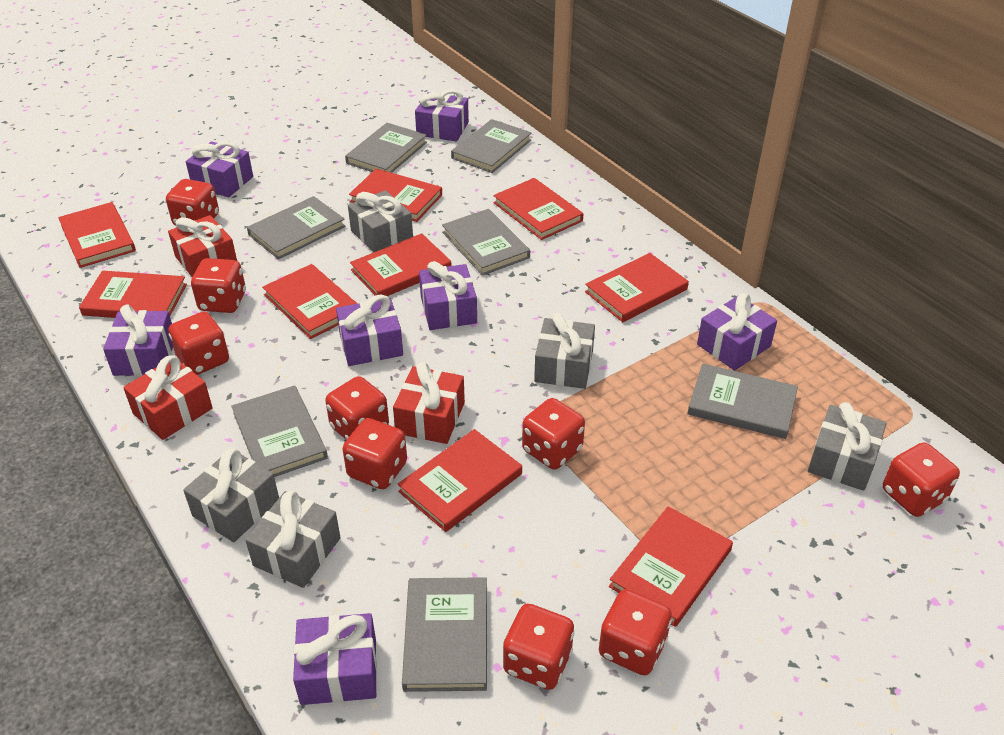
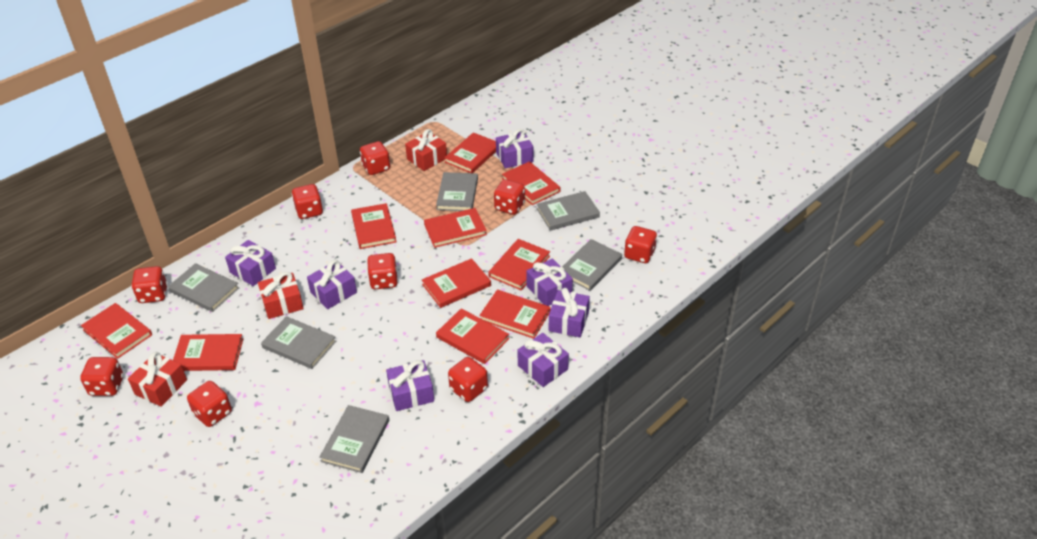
grey book: 7 -> 6
grey gift: 5 -> 0
red book: 9 -> 10

